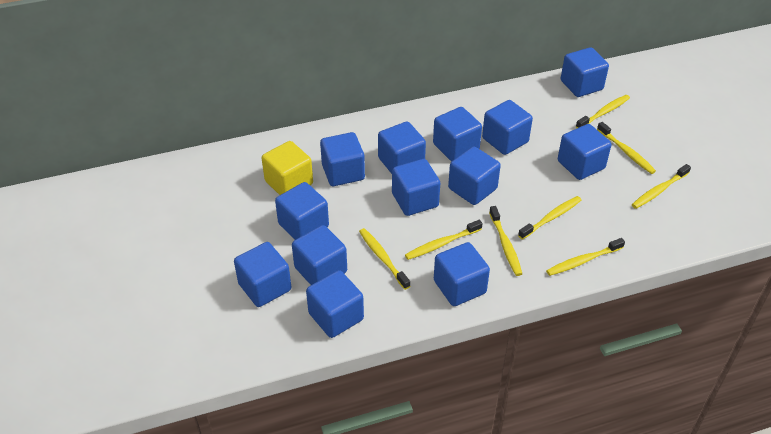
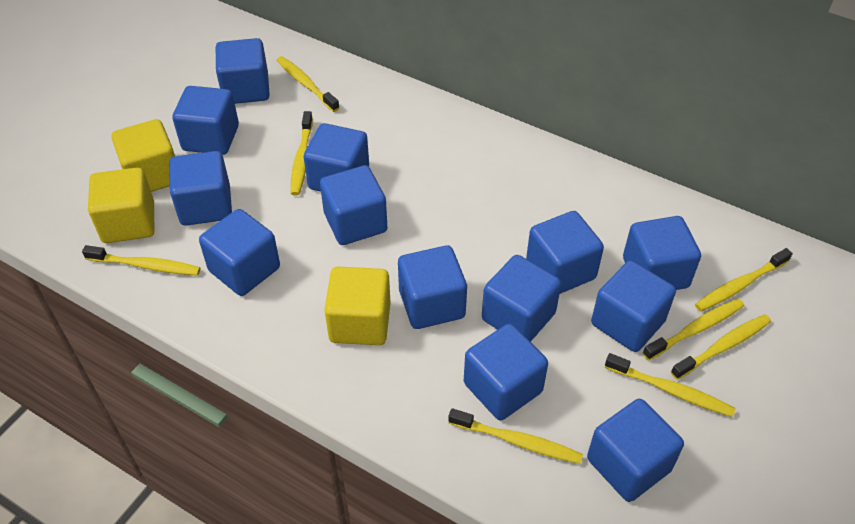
yellow cube: 1 -> 3

